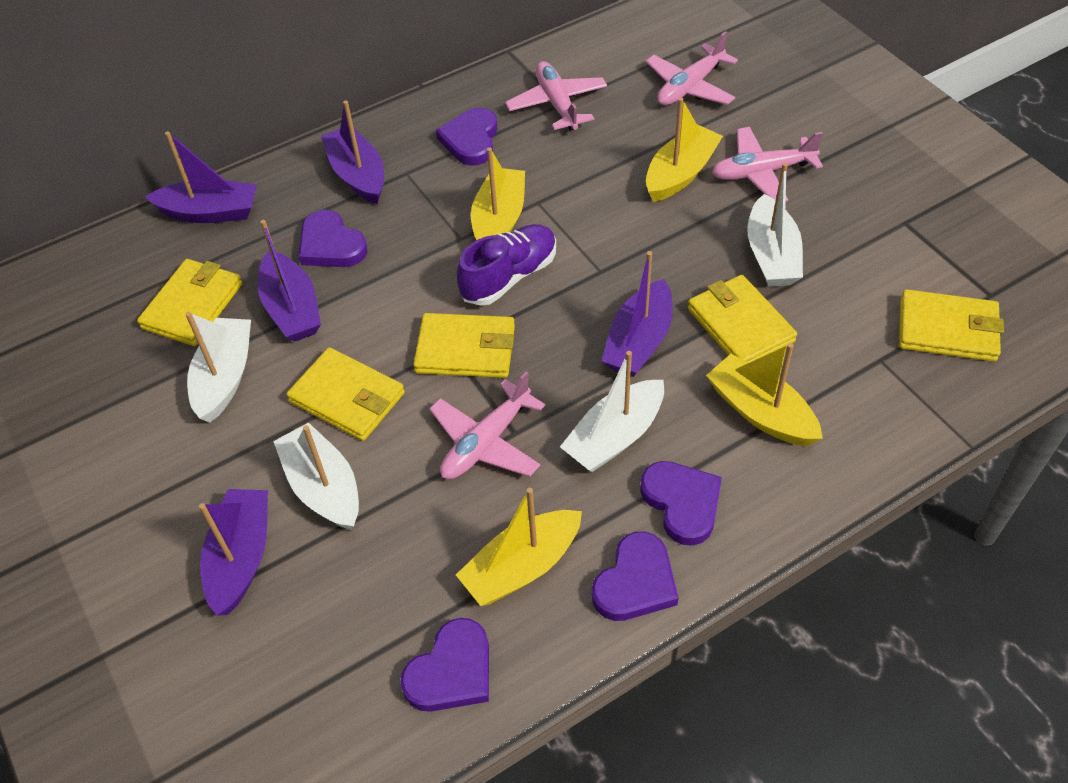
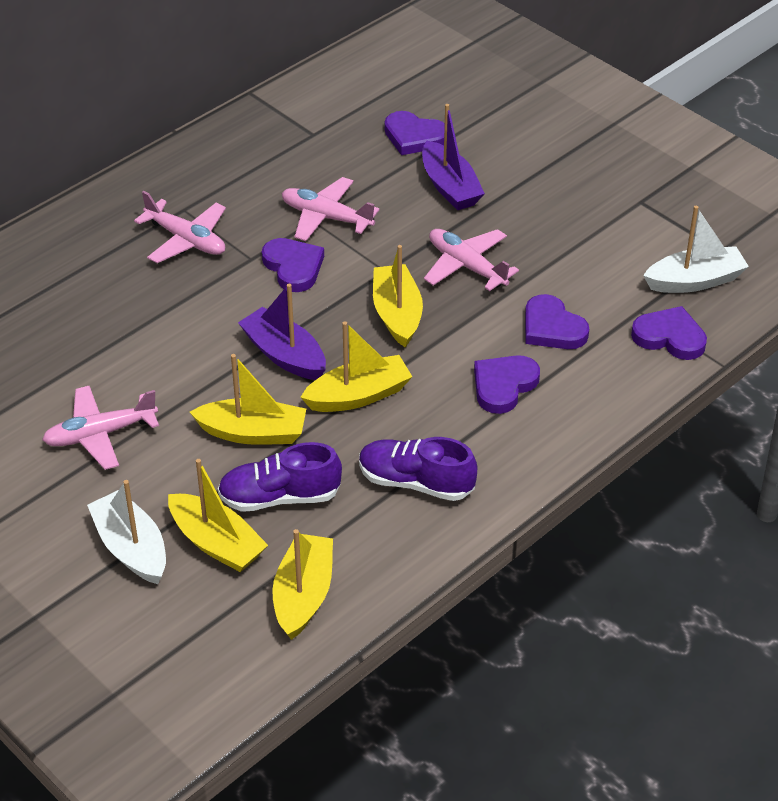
purple boat: 5 -> 2
purple shoe: 1 -> 2
white boat: 4 -> 2
yellow boat: 4 -> 5
yellow wallet: 5 -> 0

